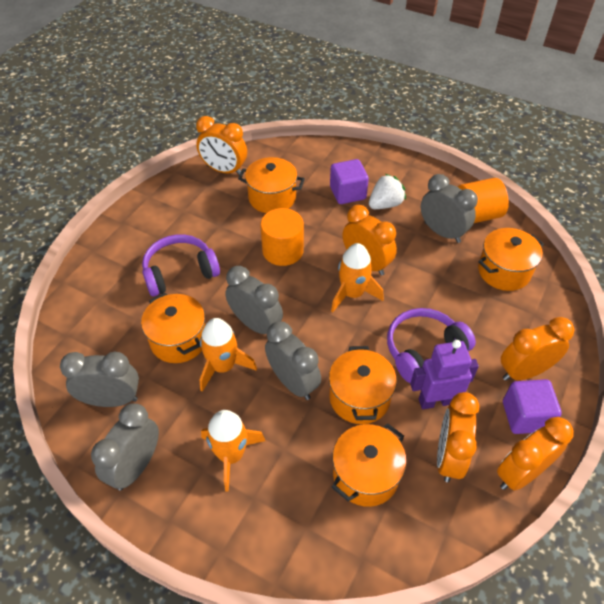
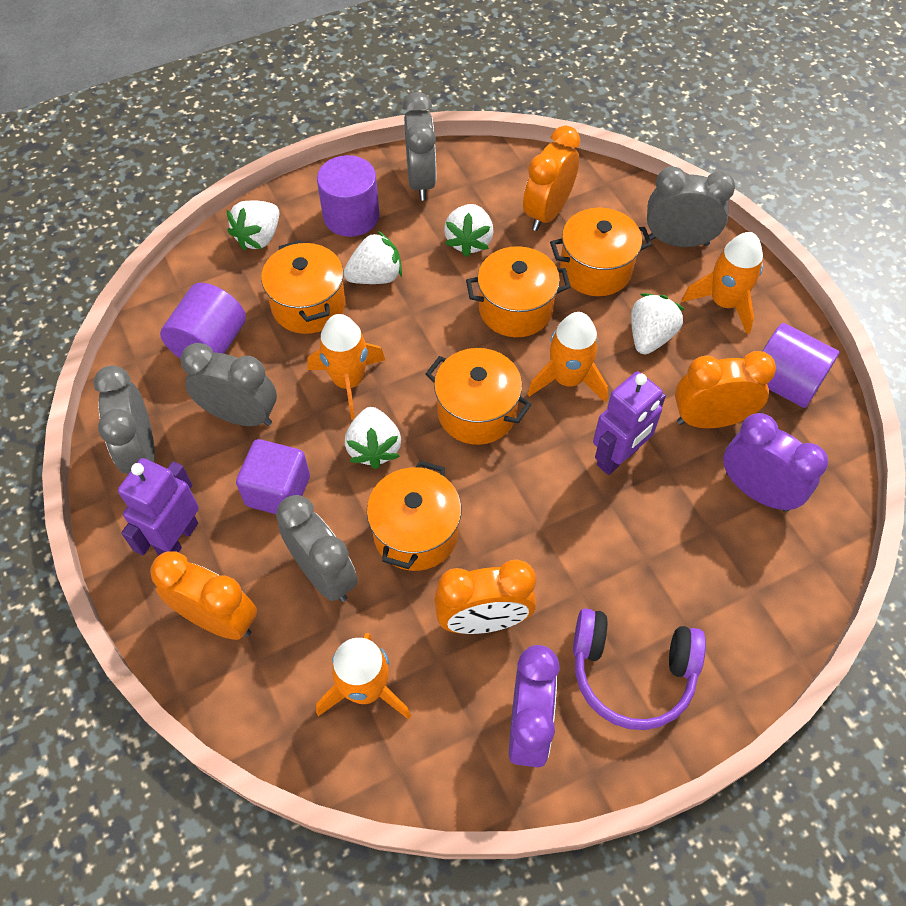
orange clock: 5 -> 4
orange cylinder: 2 -> 0
orange rocket: 3 -> 4
purple clock: 0 -> 2
purple cube: 2 -> 1
purple cylinder: 0 -> 3
purple headphones: 2 -> 1
purple robot: 1 -> 2
white strawberry: 1 -> 5

